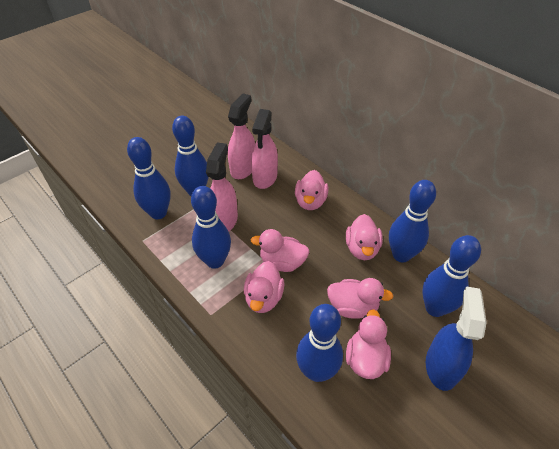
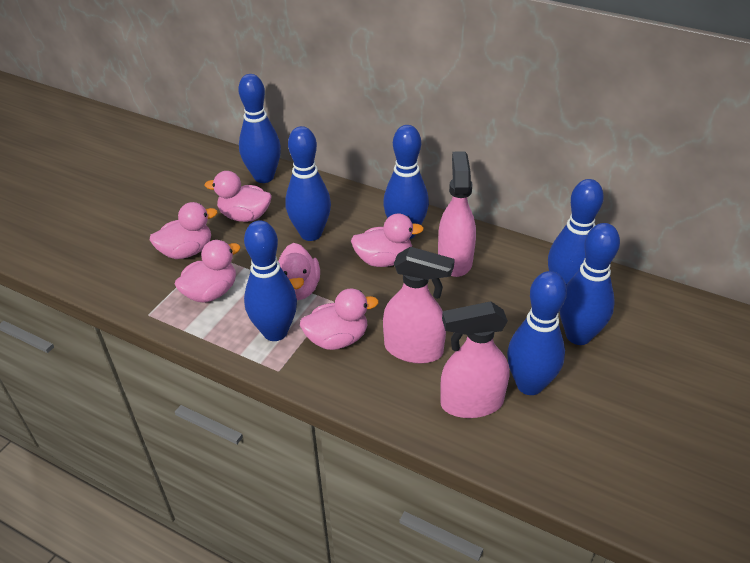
blue bowling pin: 6 -> 7
blue spray bottle: 1 -> 0

